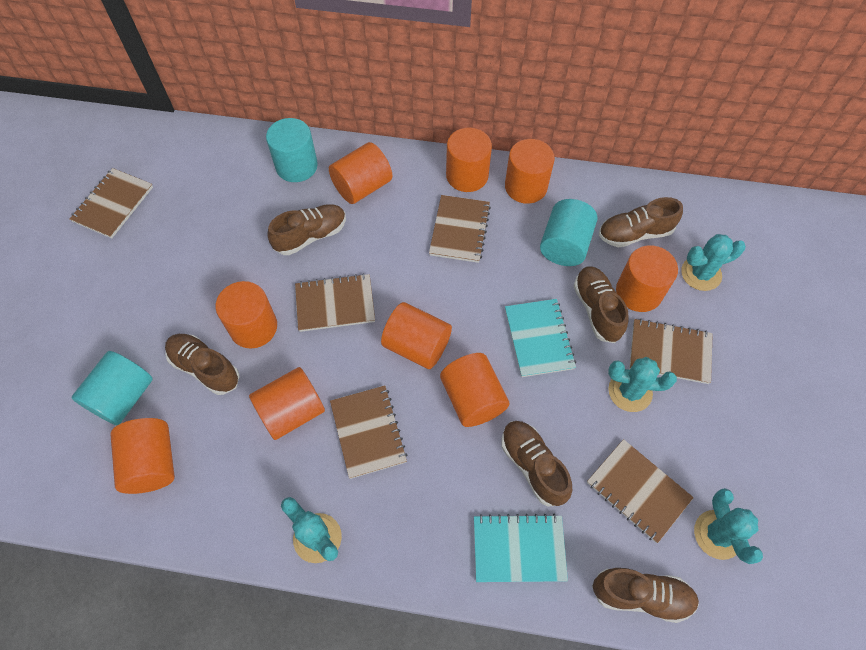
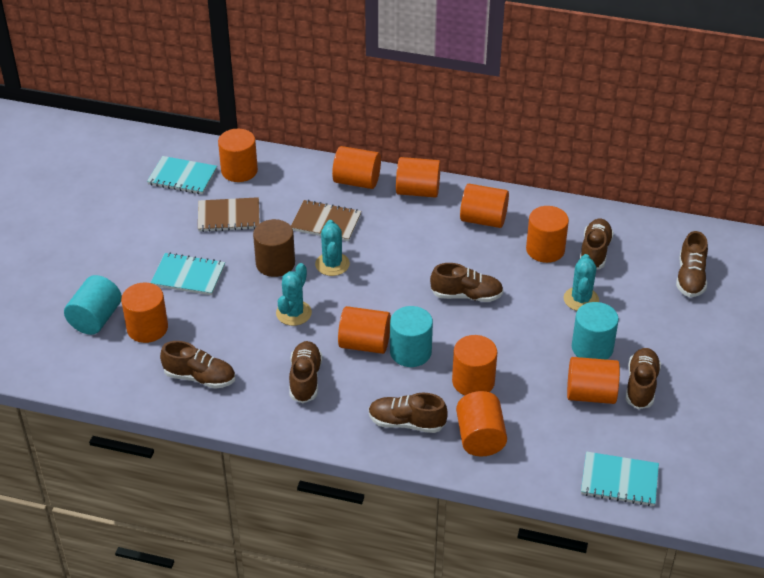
brown cylinder: 0 -> 1
brown notebook: 6 -> 2
brown shoe: 6 -> 7
orange cylinder: 9 -> 10
turquoise cactus: 4 -> 3
turquoise notebook: 2 -> 3

